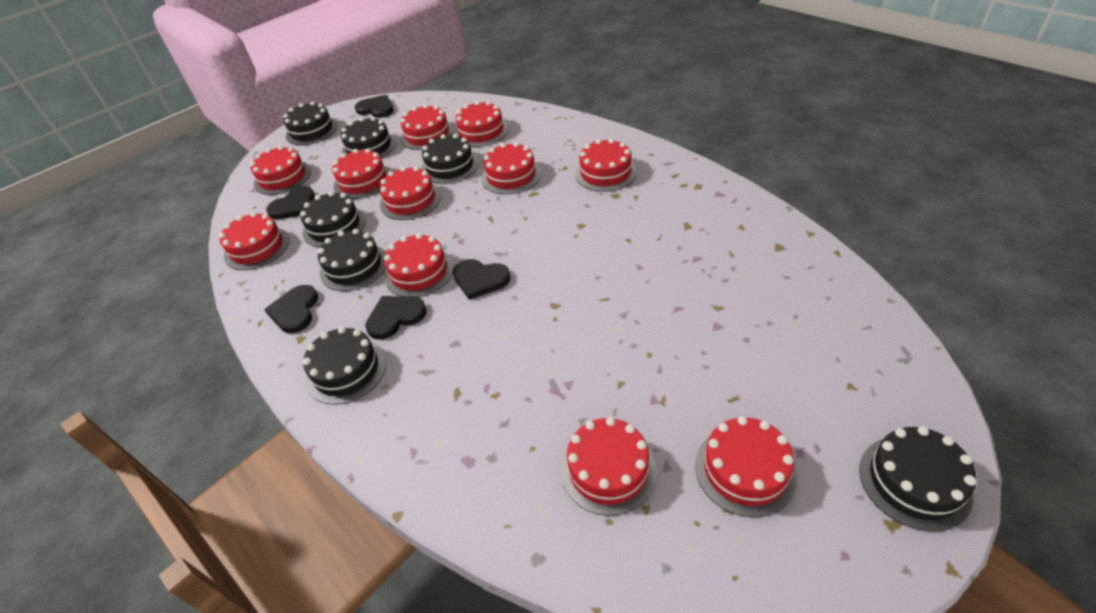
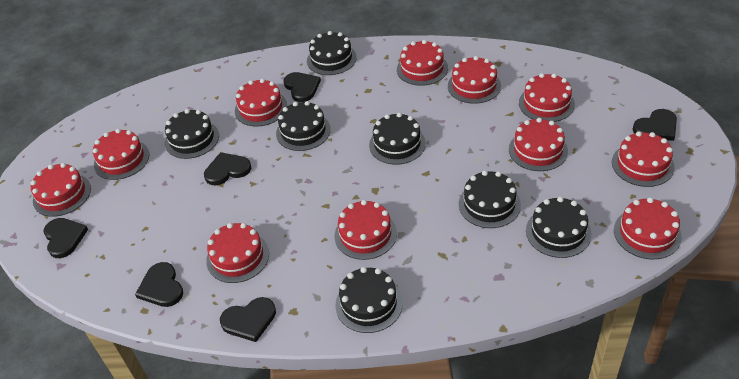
black heart: 5 -> 6

